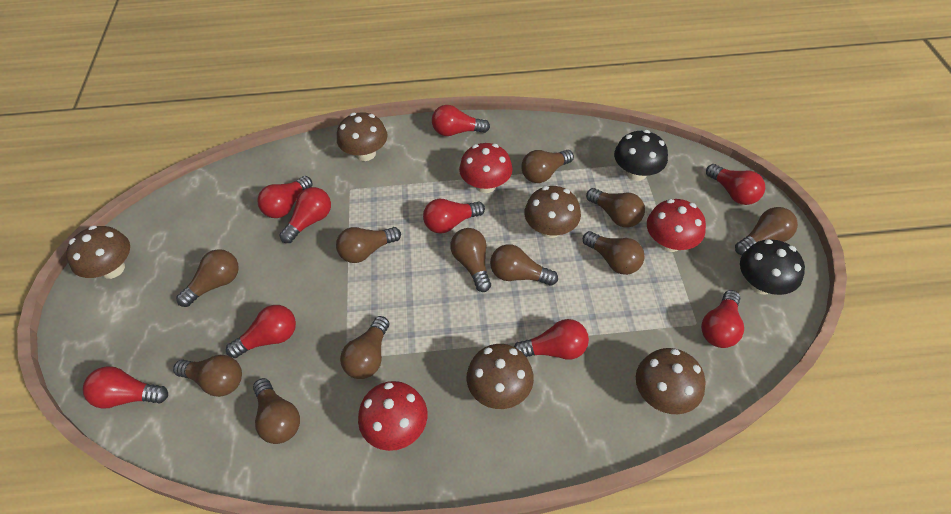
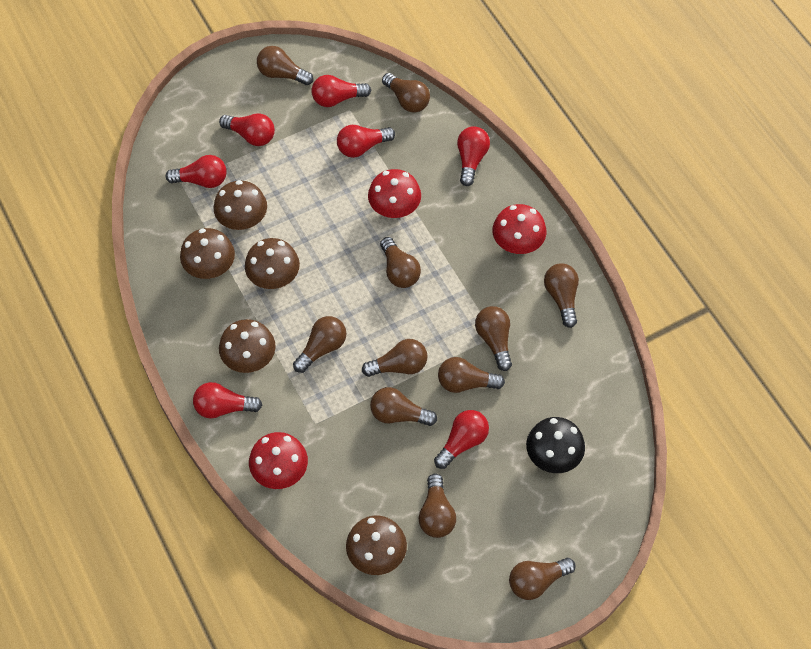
black mushroom: 2 -> 1
red light bulb: 9 -> 7

